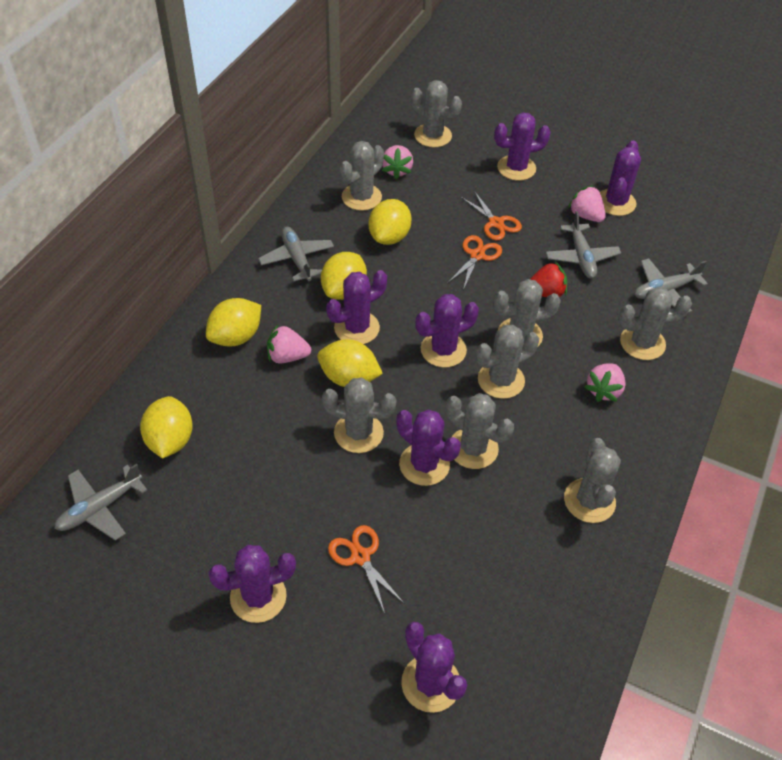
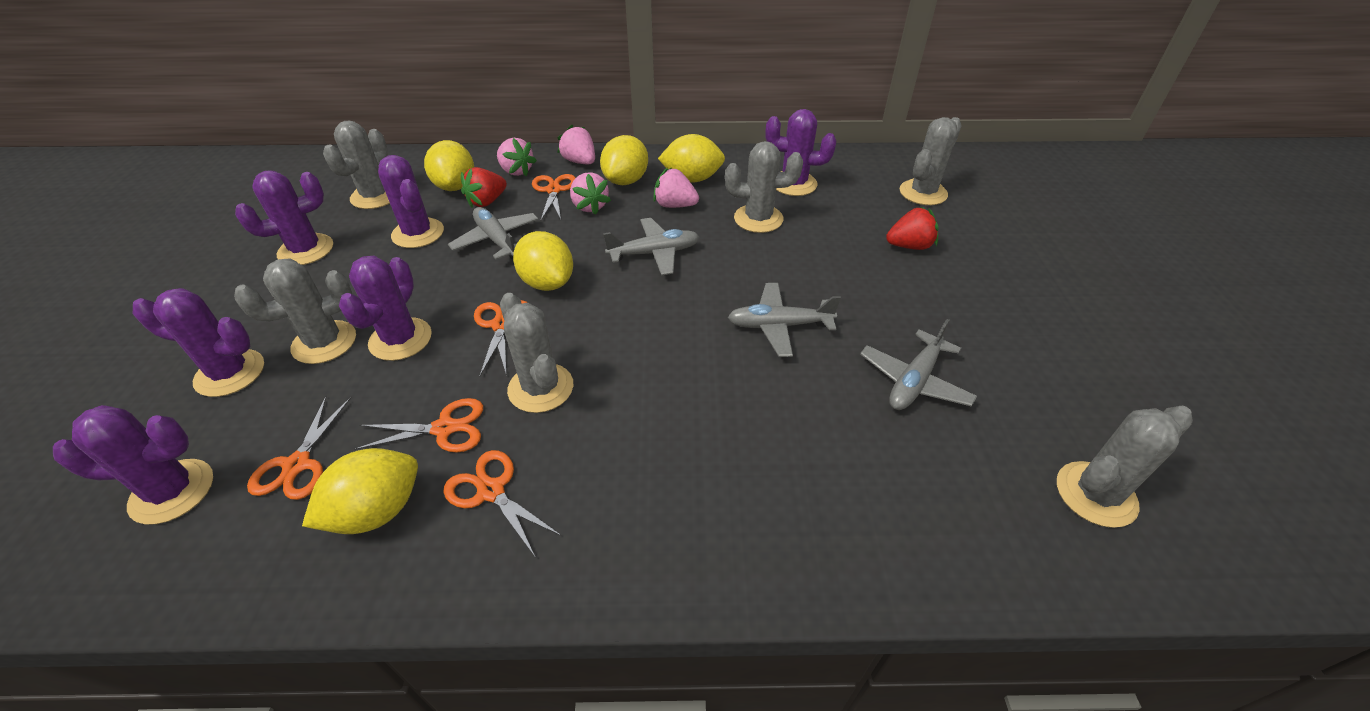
grey cactus: 8 -> 6
orange scissors: 3 -> 5
purple cactus: 7 -> 6
red strawberry: 1 -> 2

